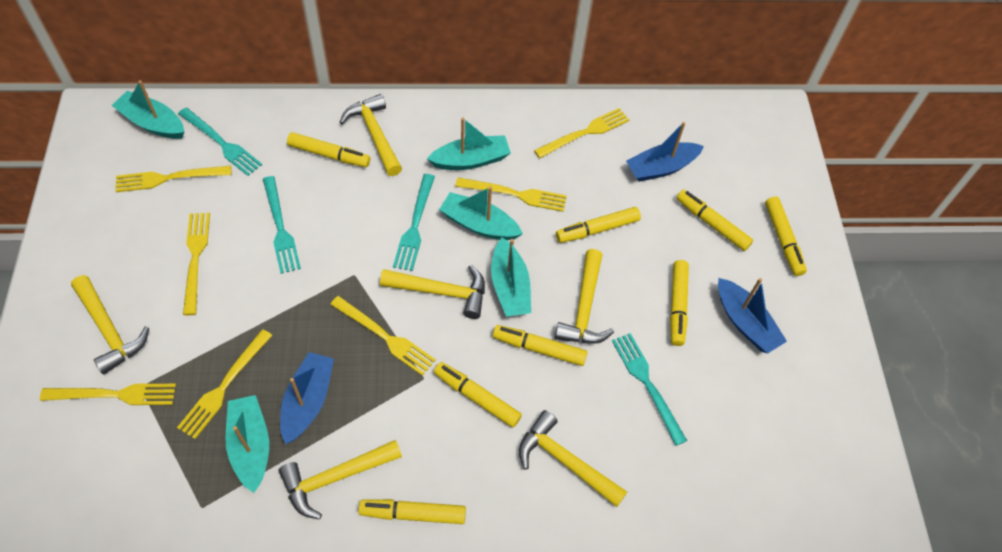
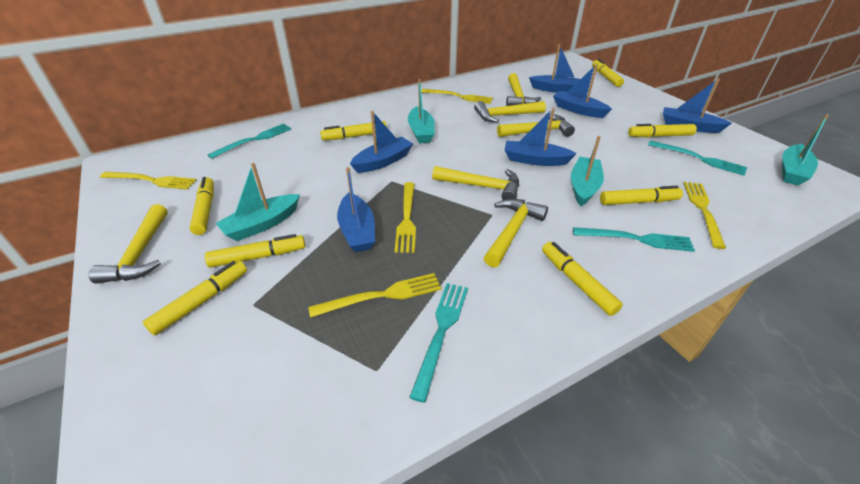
blue boat: 3 -> 6
turquoise boat: 5 -> 4
yellow fork: 7 -> 5

